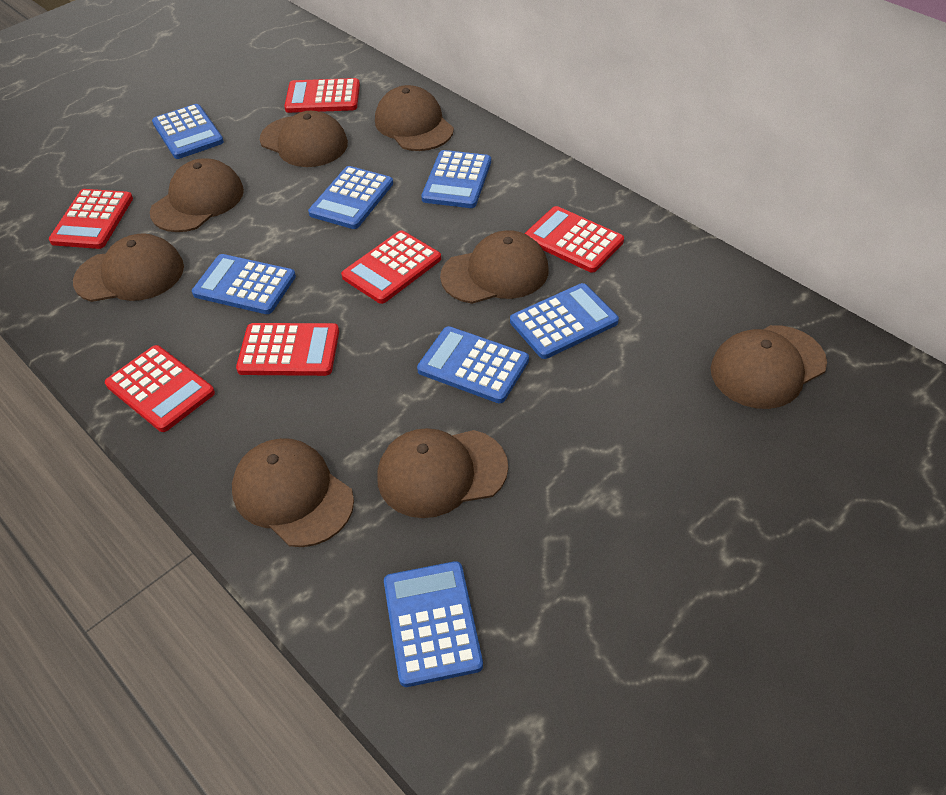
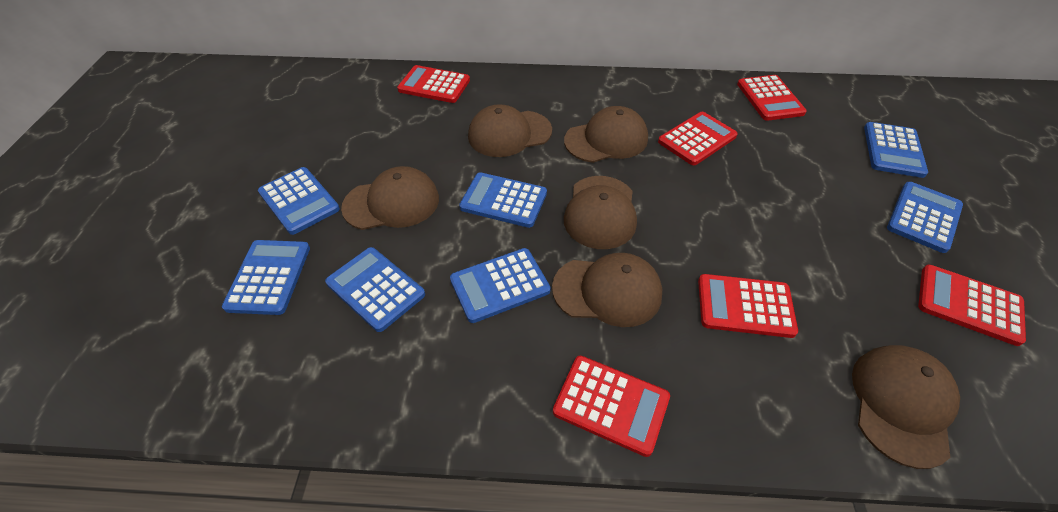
brown cap: 8 -> 6

